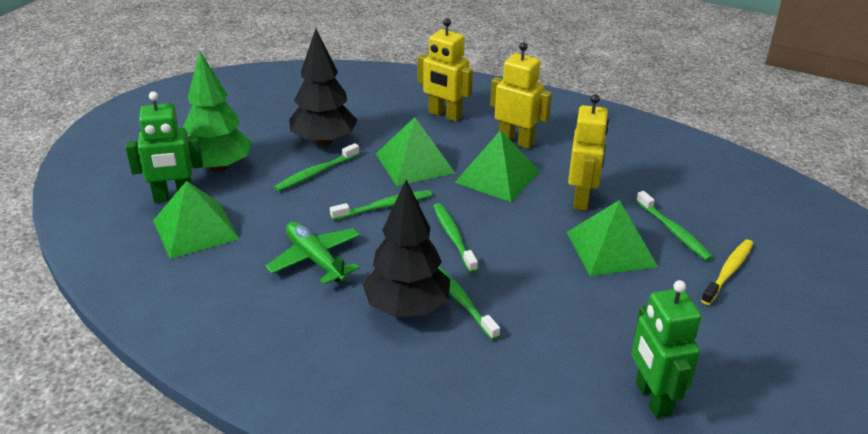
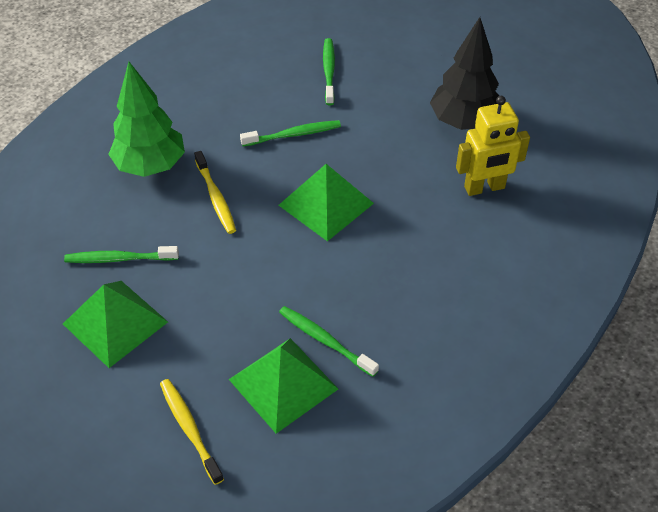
black tree: 2 -> 1
green plane: 1 -> 0
green pyramid: 4 -> 3
green robot: 2 -> 0
green toothbrush: 5 -> 4
yellow robot: 3 -> 1
yellow toothbrush: 1 -> 2

